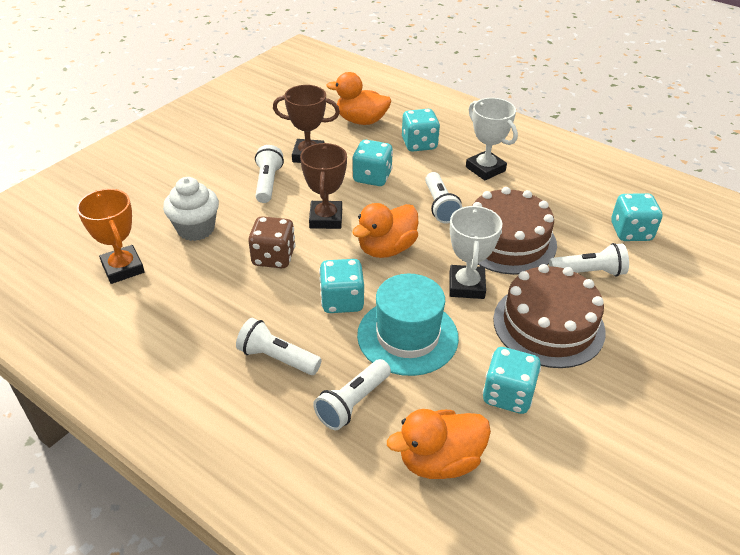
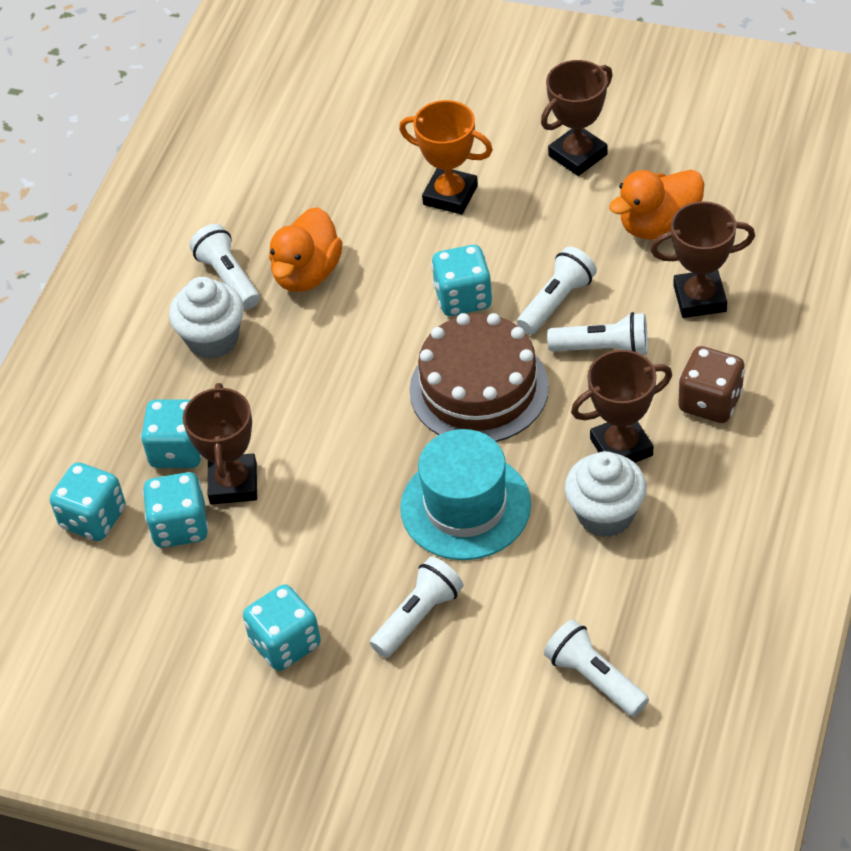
brown cake: 2 -> 1
brown trophy: 2 -> 4
orange duck: 3 -> 2
white cupcake: 1 -> 2
white trophy: 2 -> 0

